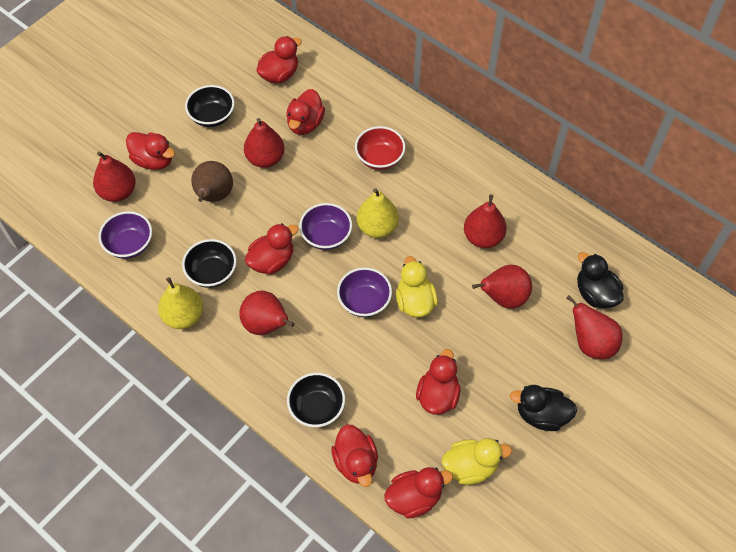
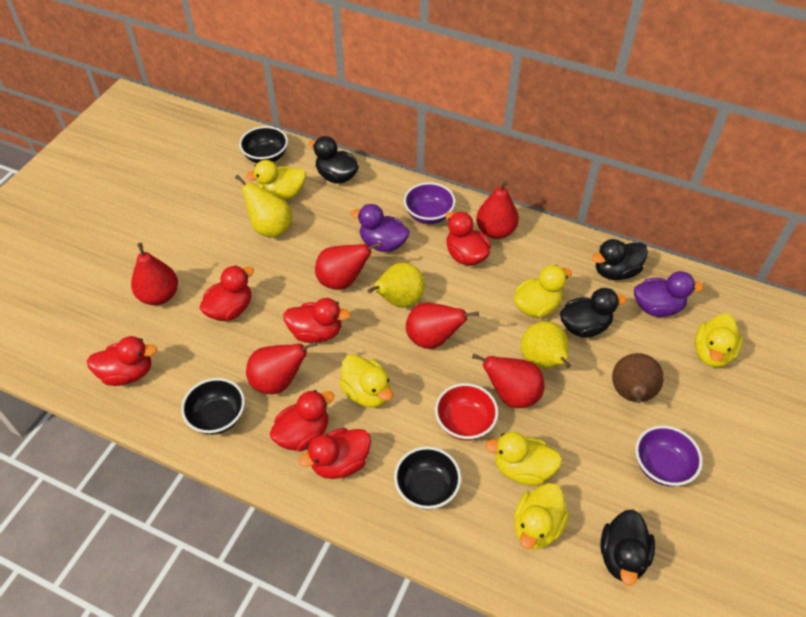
black duck: 2 -> 4
purple bowl: 3 -> 2
purple duck: 0 -> 2
red duck: 7 -> 6
yellow duck: 2 -> 6
yellow pear: 2 -> 3

